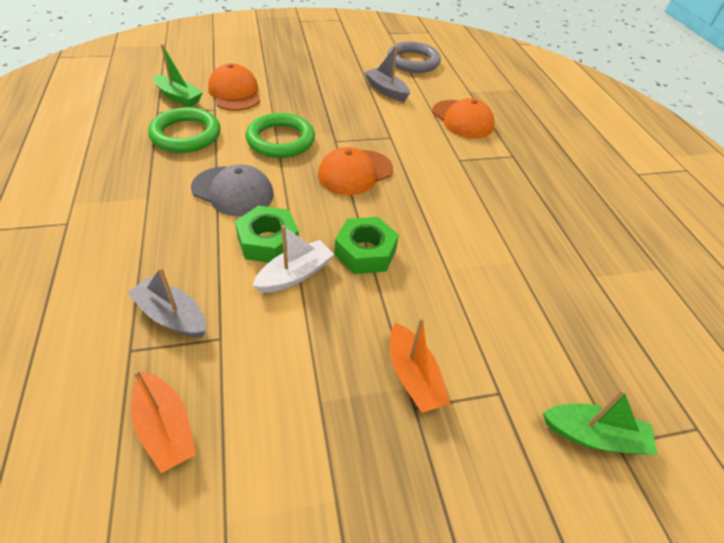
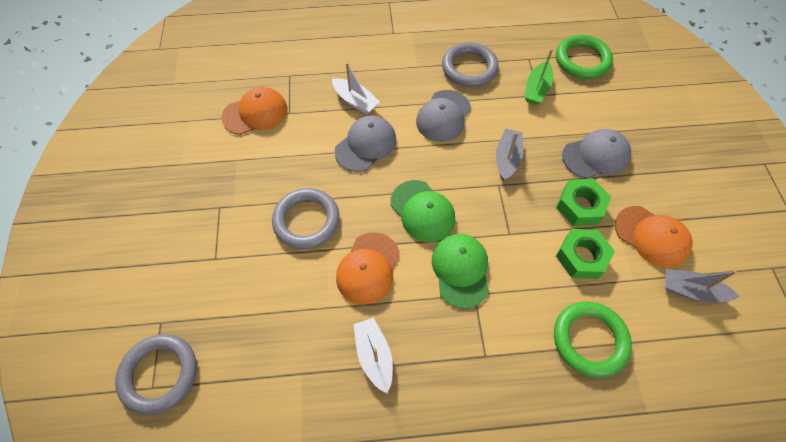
green boat: 2 -> 1
green cap: 0 -> 2
grey cap: 1 -> 3
grey ring: 1 -> 3
orange boat: 2 -> 0
white boat: 1 -> 2

